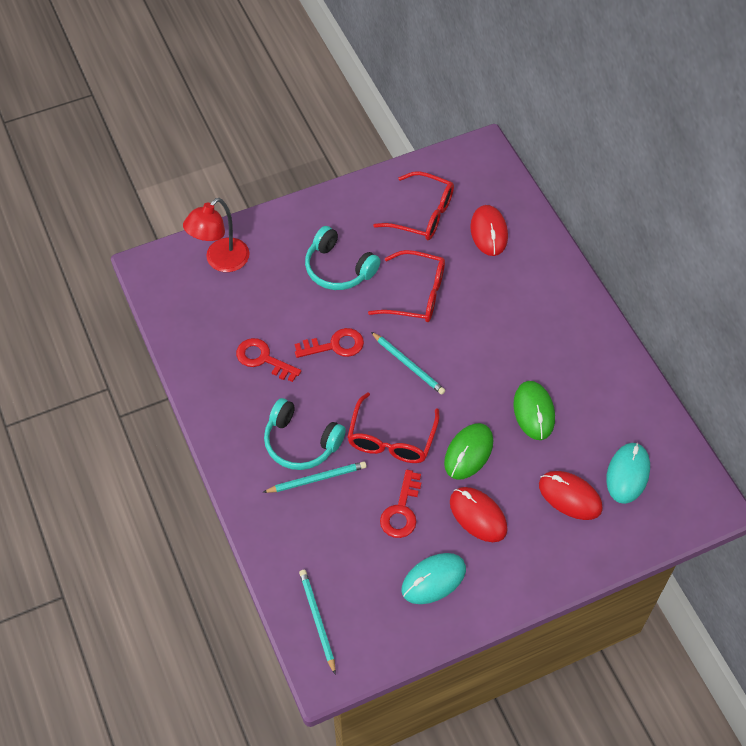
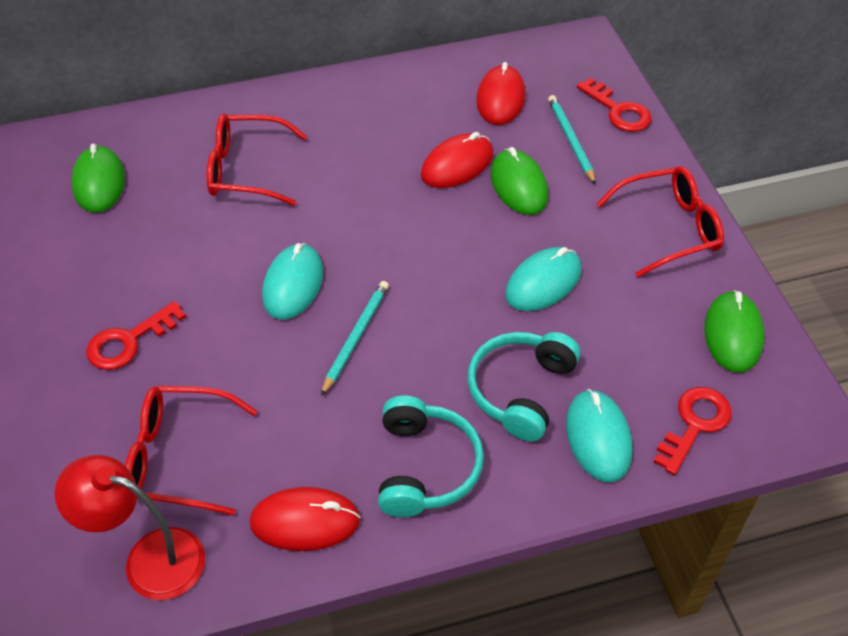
green mouse: 2 -> 3
turquoise mouse: 2 -> 3
turquoise pencil: 3 -> 2

